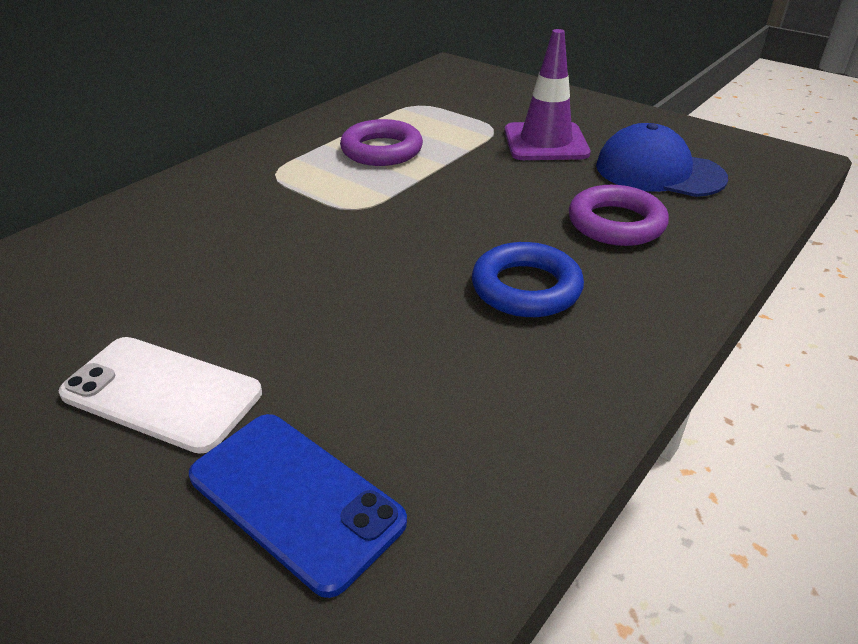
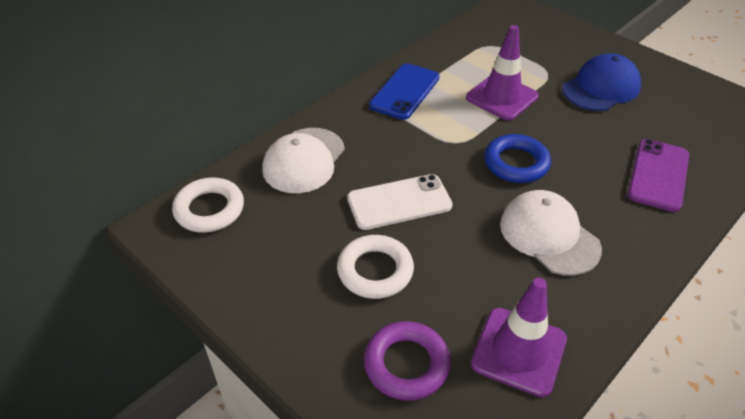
purple phone: 0 -> 1
purple ring: 2 -> 1
purple traffic cone: 1 -> 2
white cap: 0 -> 2
white ring: 0 -> 2

